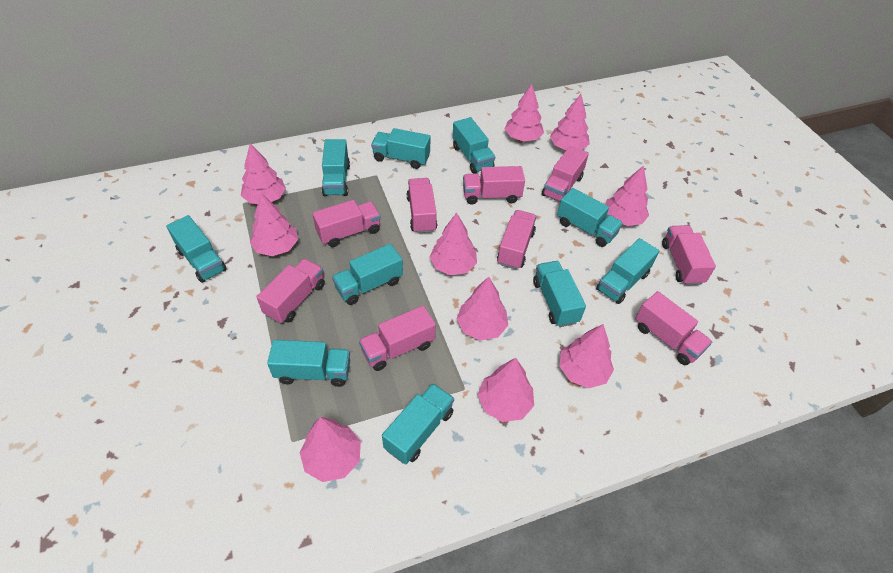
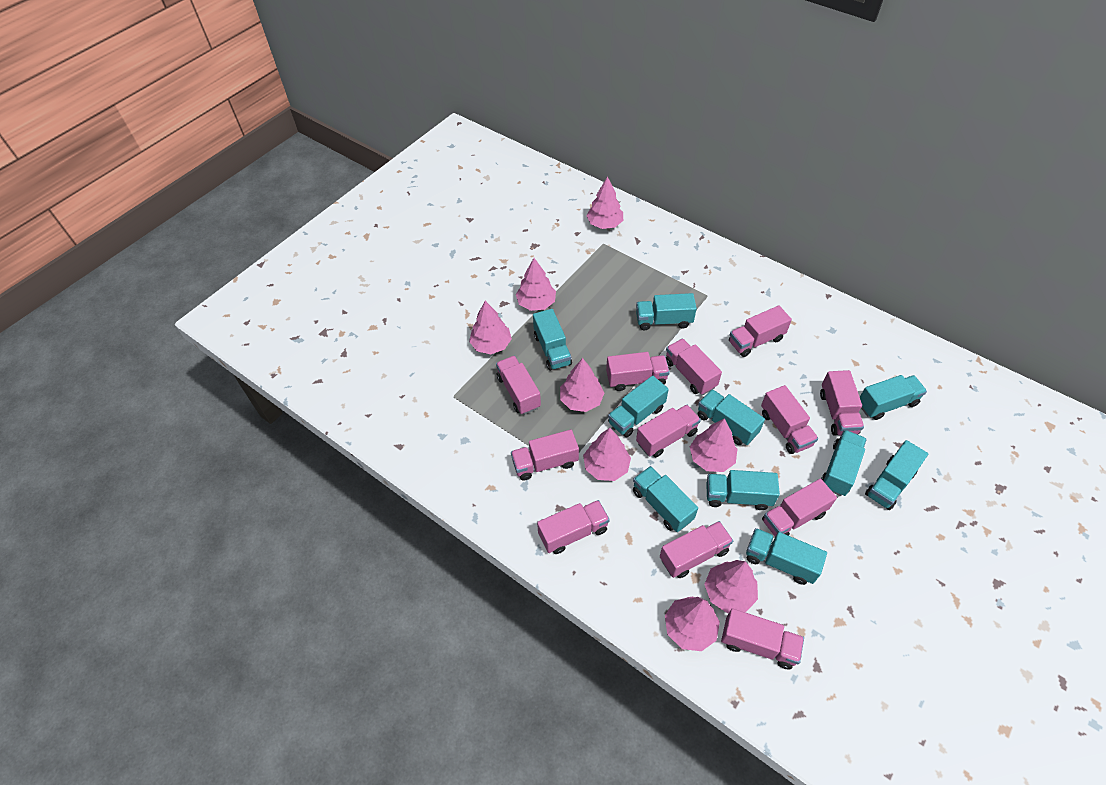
pink tree: 10 -> 8
pink truck: 9 -> 12

